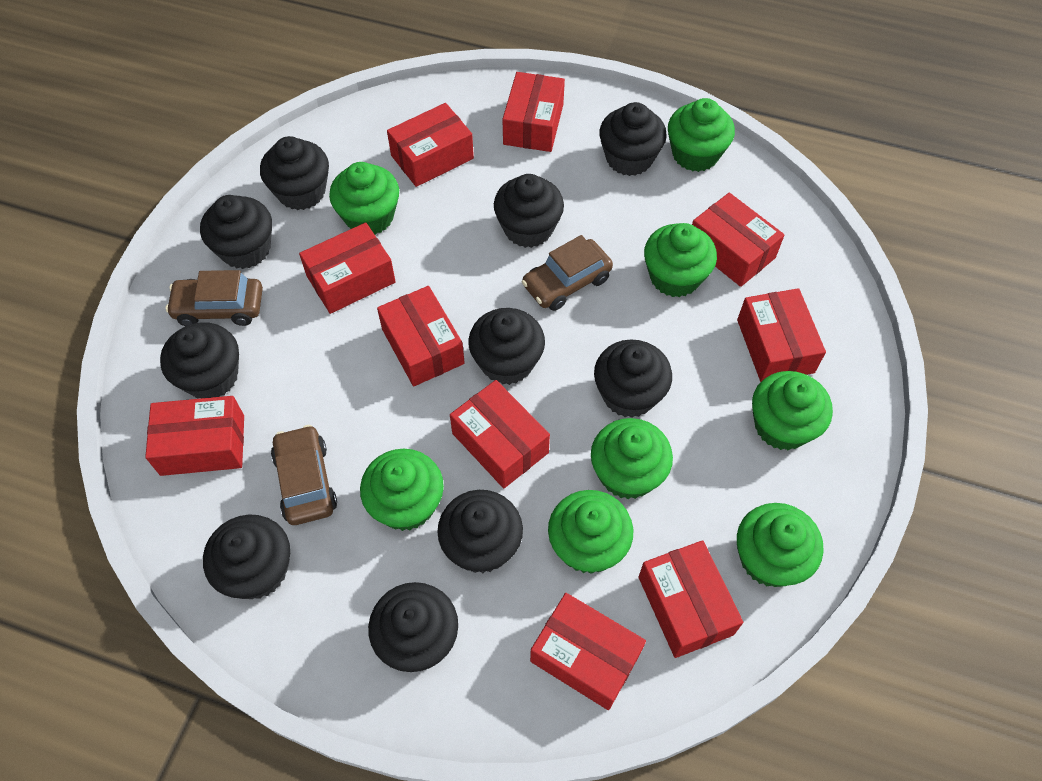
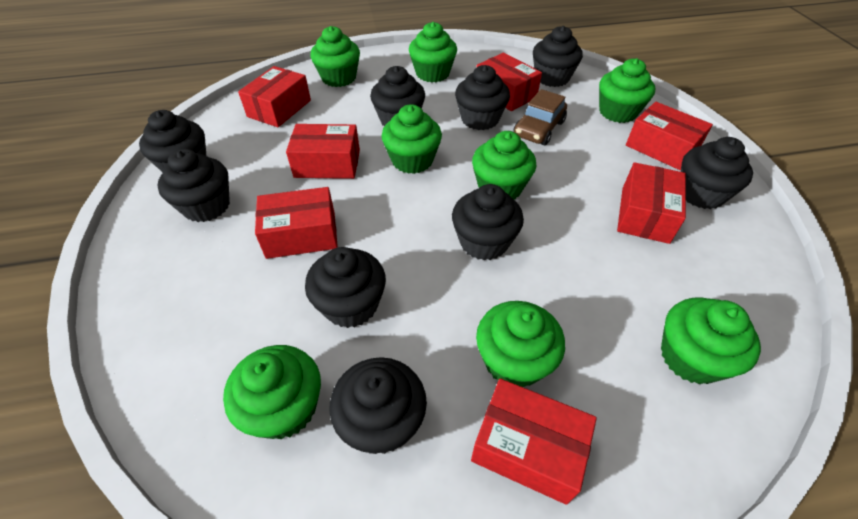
black cupcake: 10 -> 9
brown car: 3 -> 1
red box: 10 -> 7

